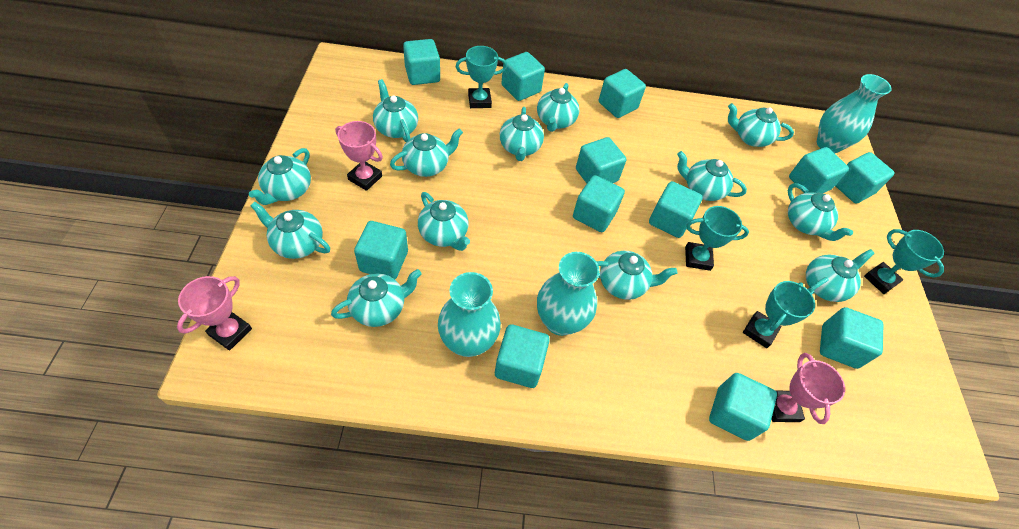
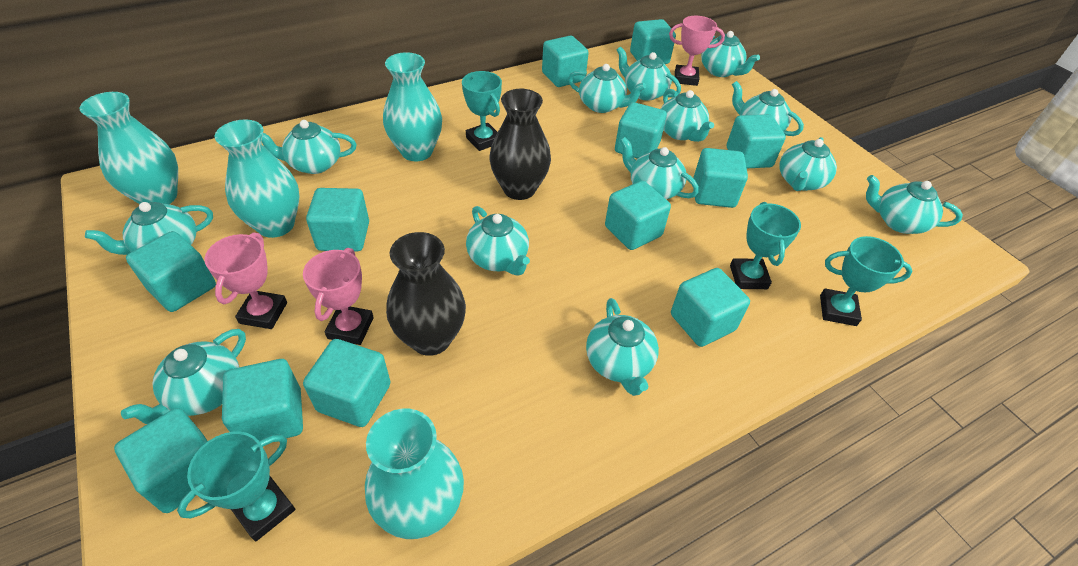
black vase: 0 -> 2
turquoise vase: 3 -> 4

